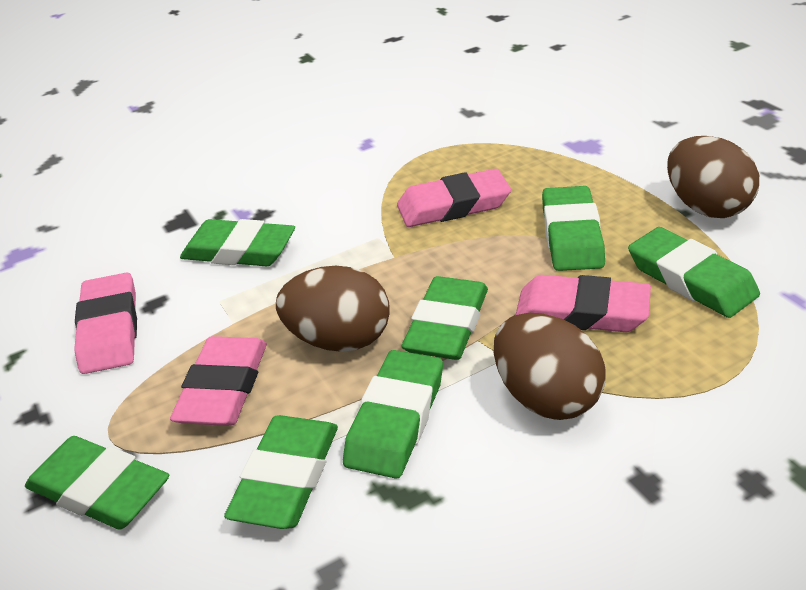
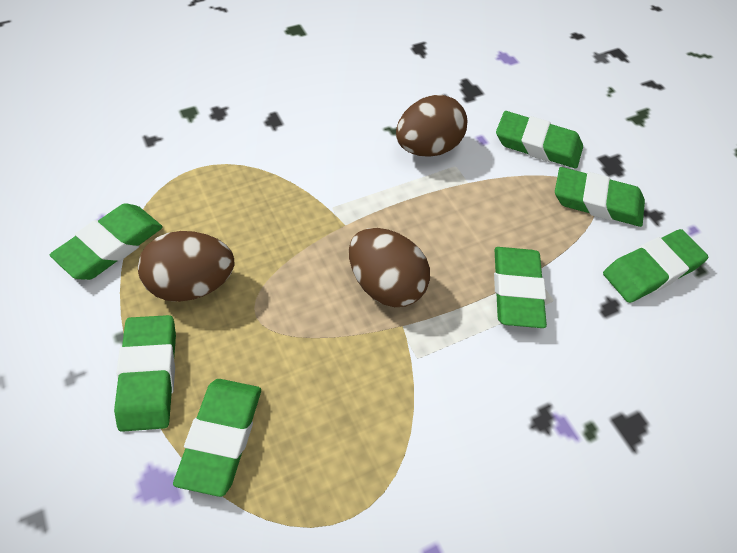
pink eraser: 4 -> 0

